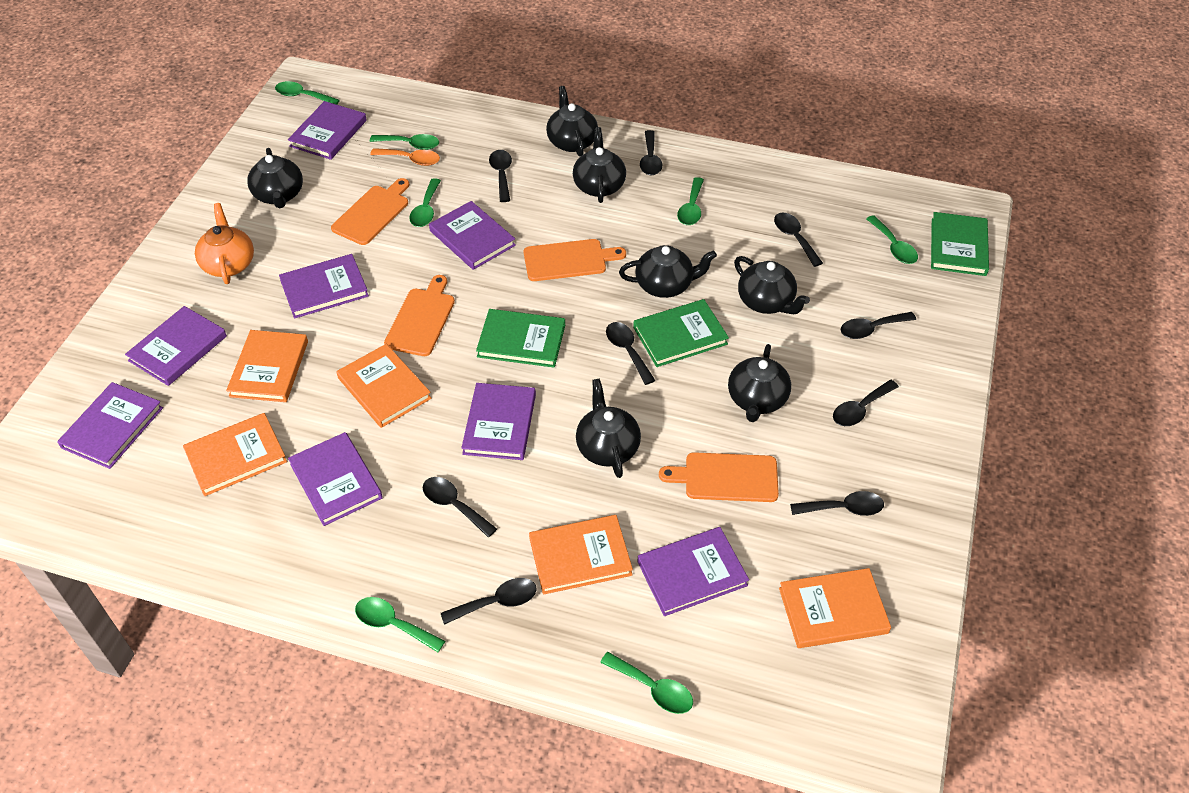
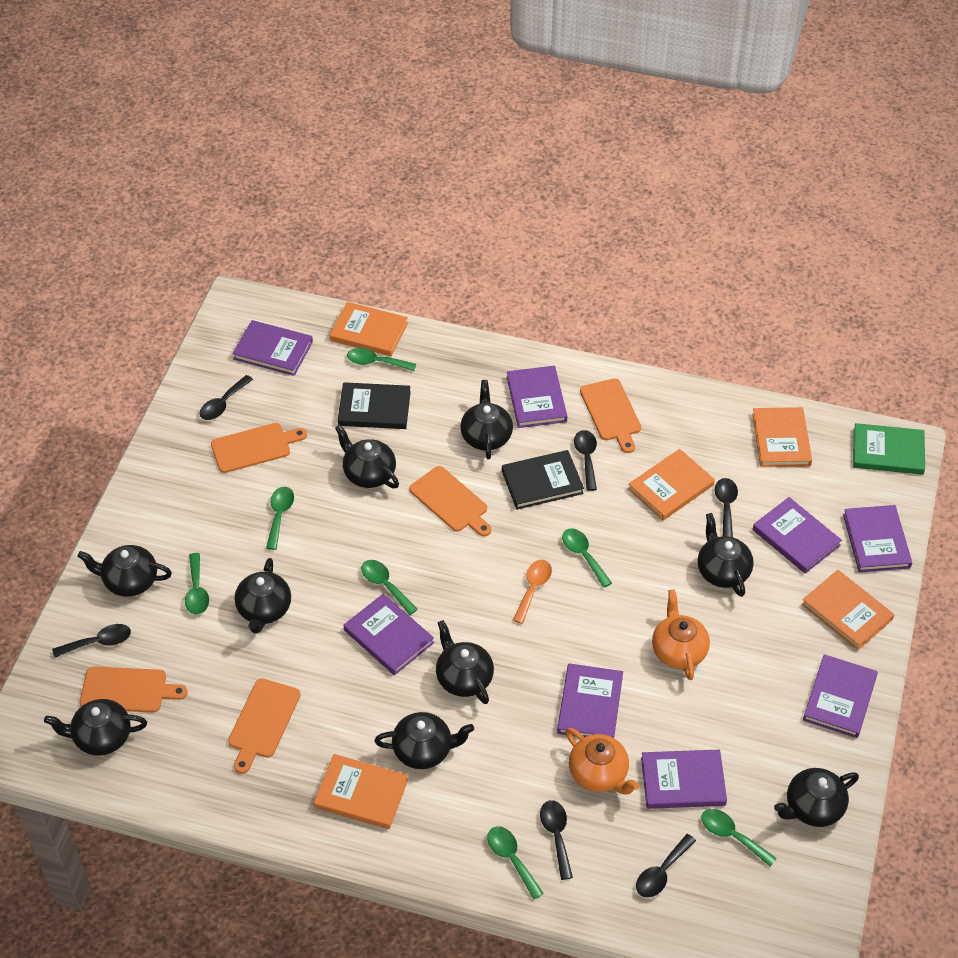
black book: 0 -> 2
black spoon: 9 -> 6
black teapot: 7 -> 9
green book: 3 -> 1
orange cutting board: 4 -> 5
orange teapot: 1 -> 2

